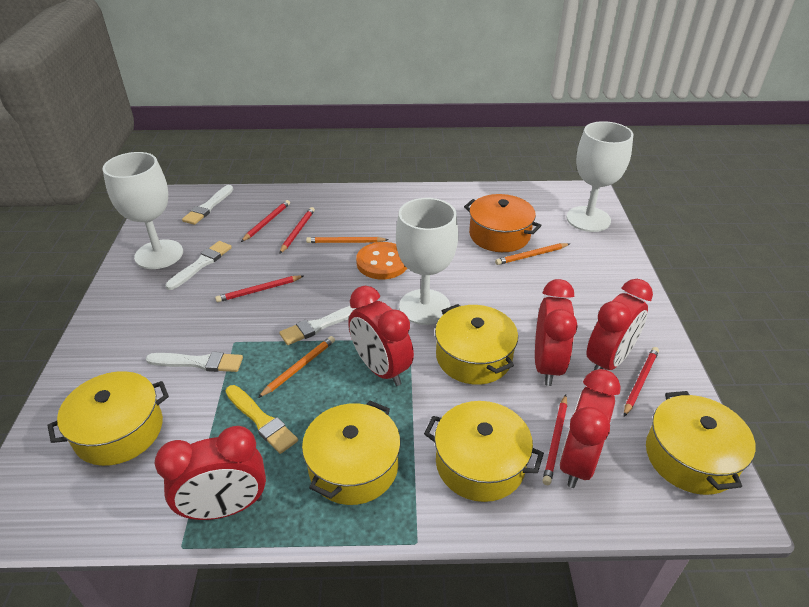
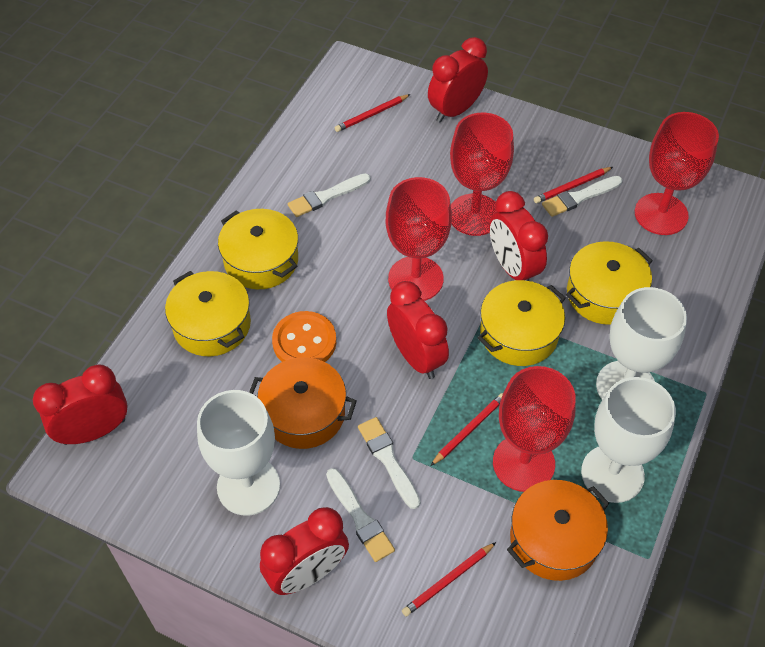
orange pencil: 3 -> 0
orange pot: 1 -> 2
red goblet: 0 -> 4
red pencil: 5 -> 4
yellow brush: 1 -> 0
yellow pot: 5 -> 4

